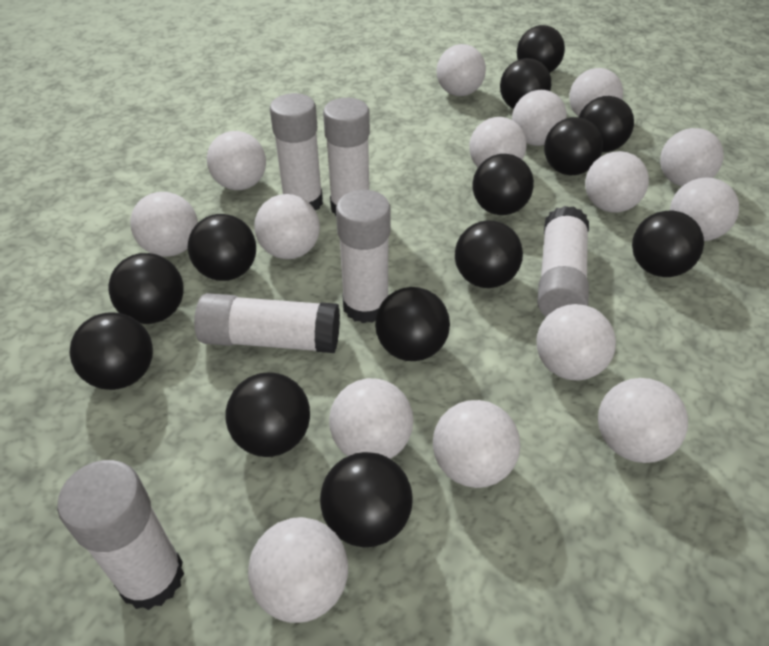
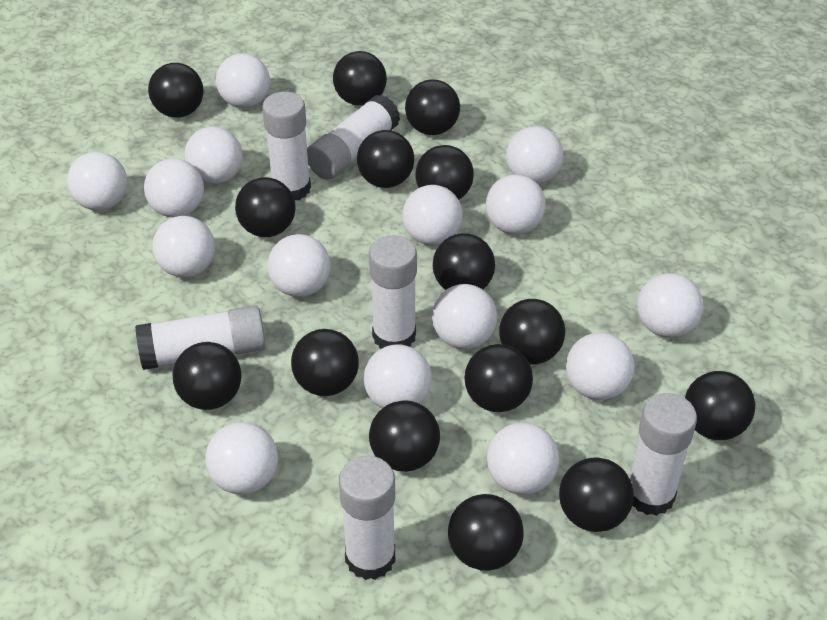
black ball: 13 -> 15

